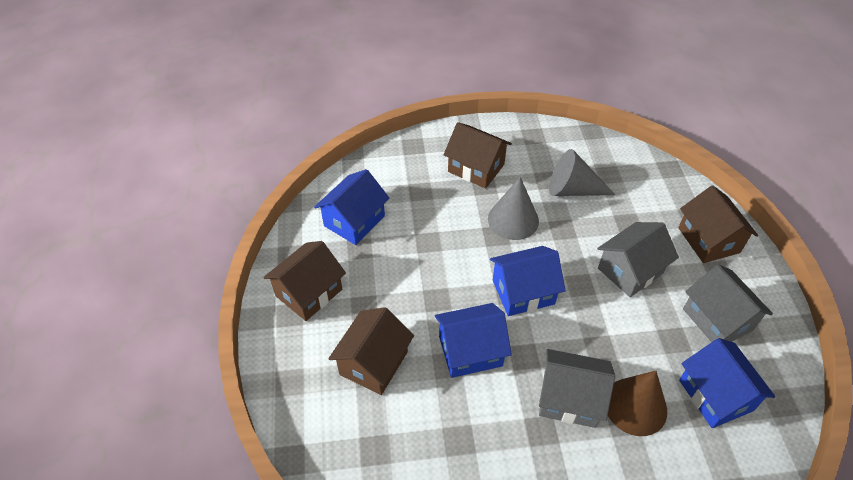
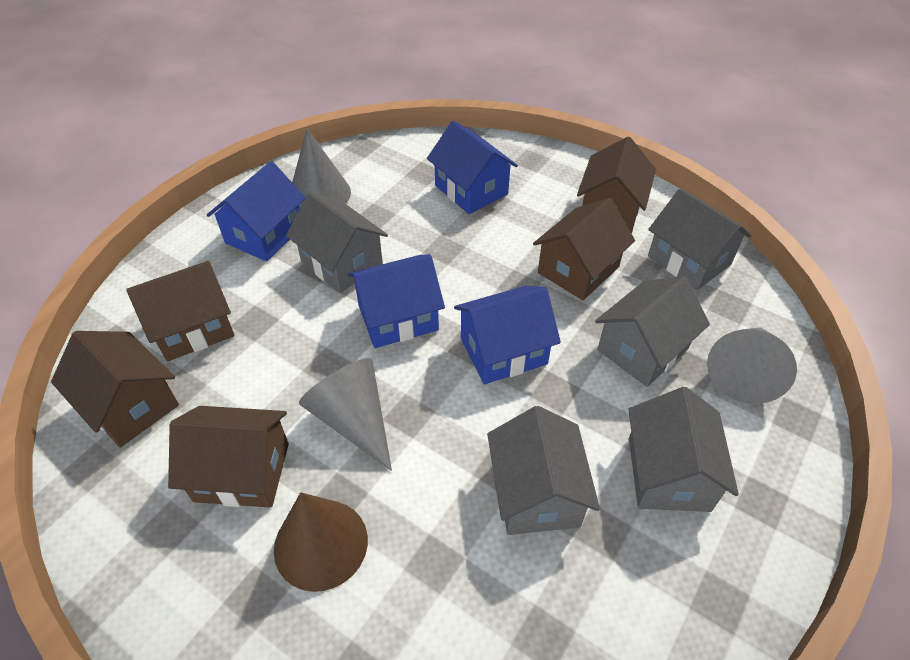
brown house: 4 -> 5
grey cone: 2 -> 3
grey house: 3 -> 5

